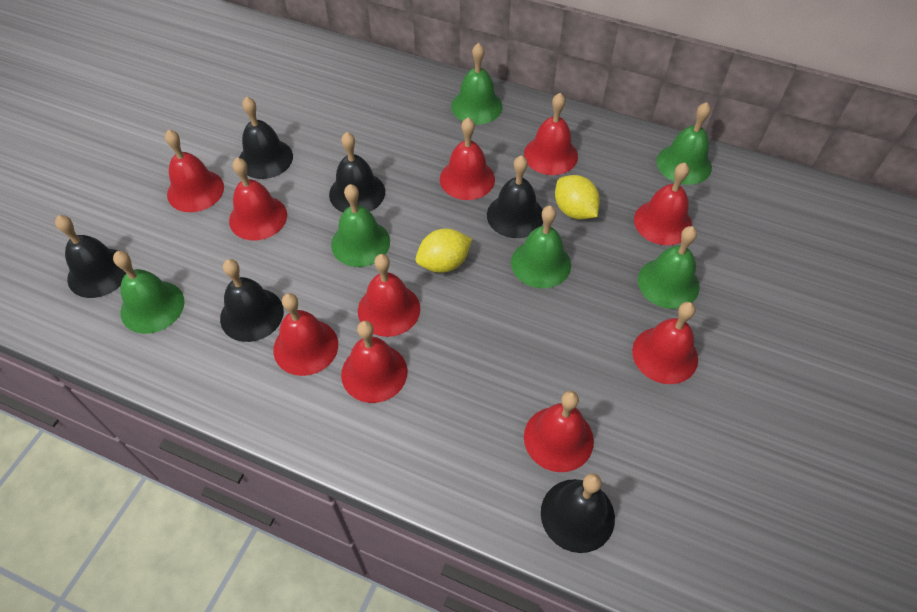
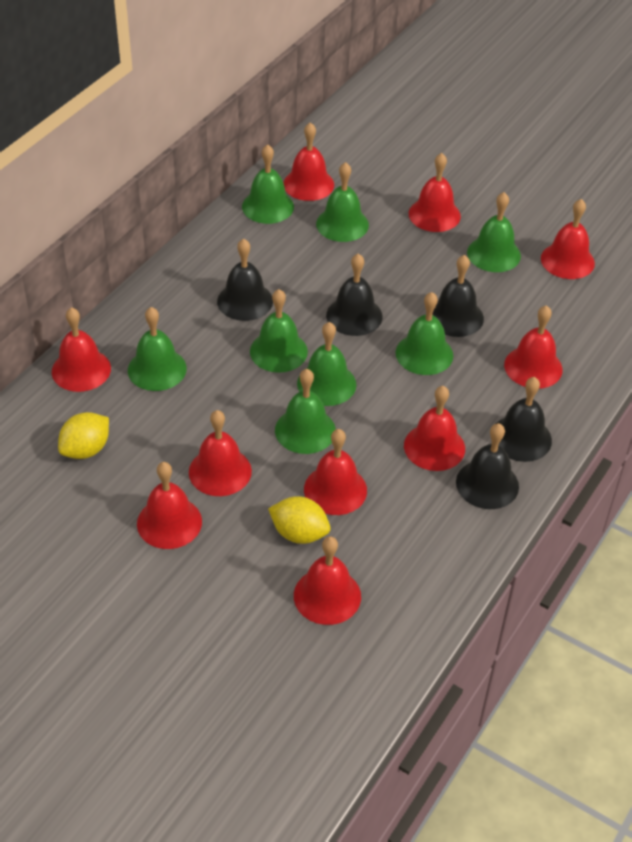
black bell: 6 -> 5
green bell: 6 -> 8

